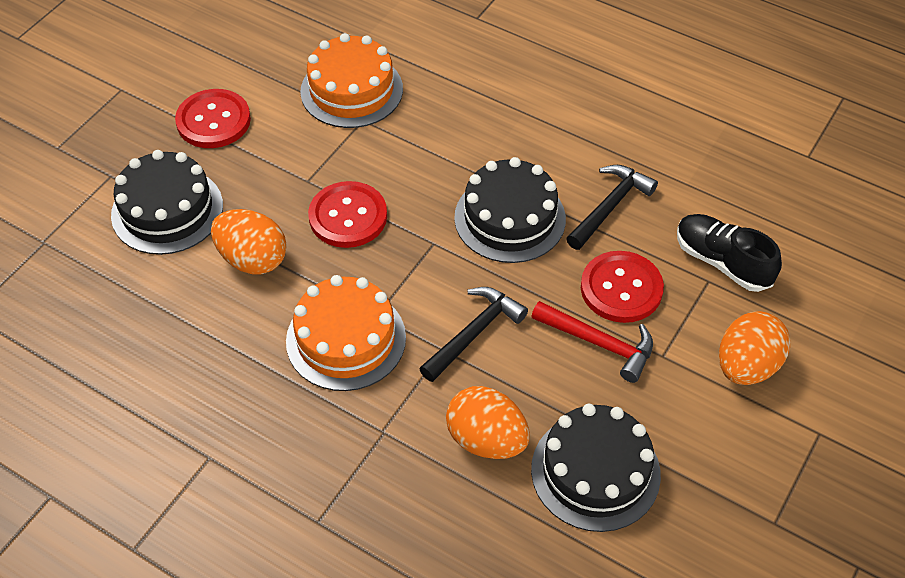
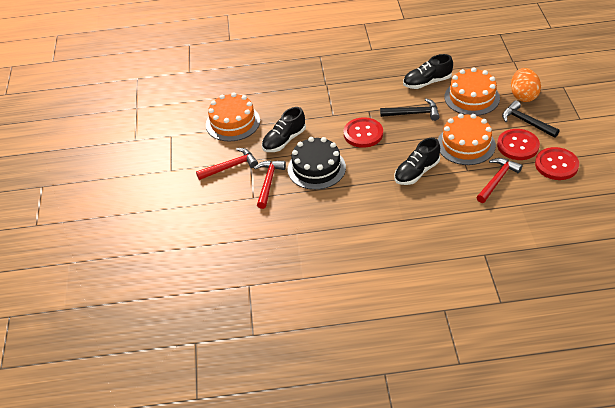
black cake: 3 -> 1
black shoe: 1 -> 3
orange cake: 2 -> 3
orange egg: 3 -> 1
red hammer: 1 -> 3

